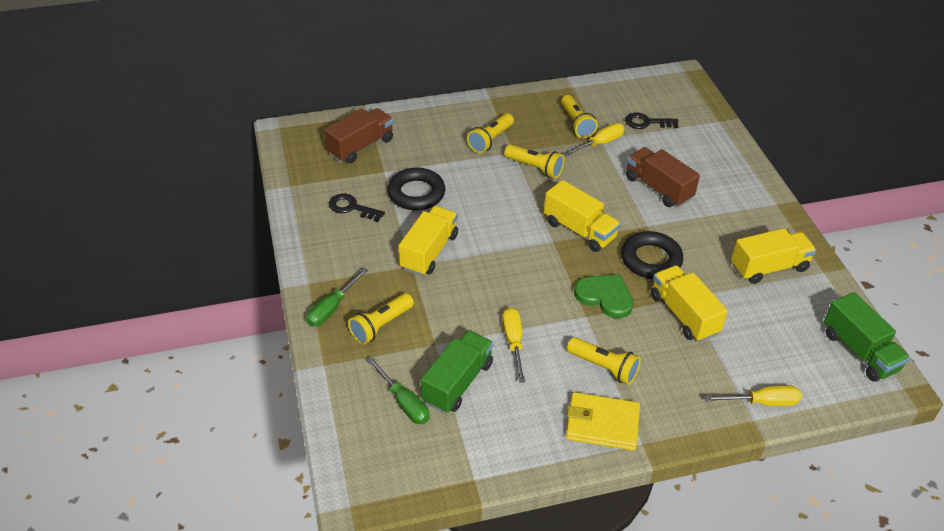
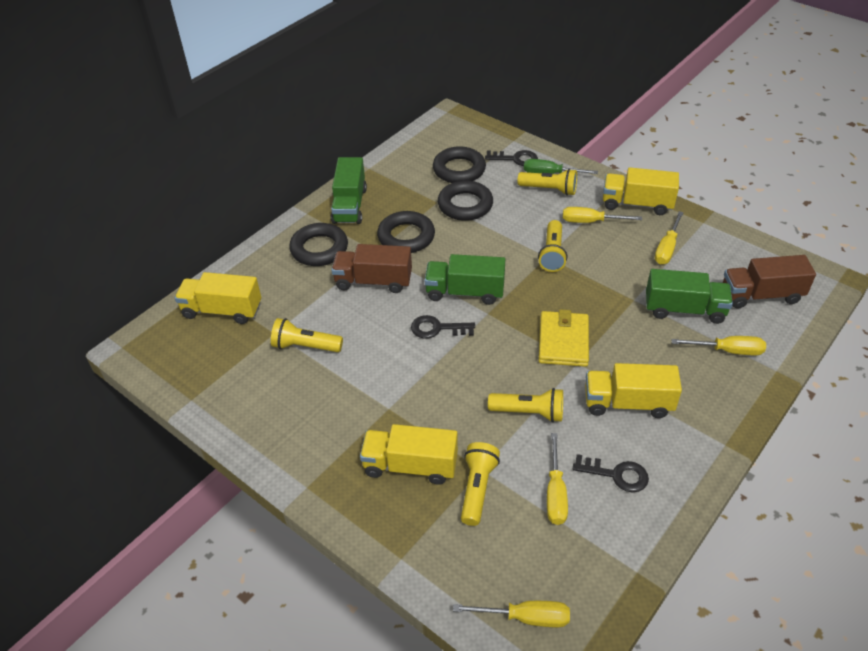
black key: 2 -> 3
black ring: 2 -> 4
green heart: 1 -> 0
green screwdriver: 2 -> 1
green truck: 2 -> 3
yellow screwdriver: 3 -> 5

